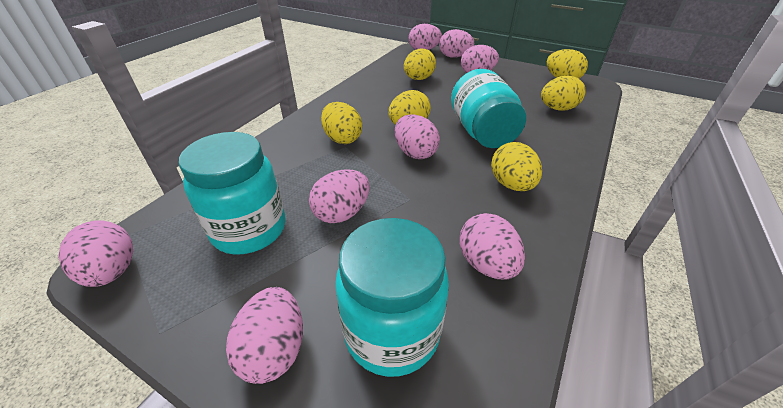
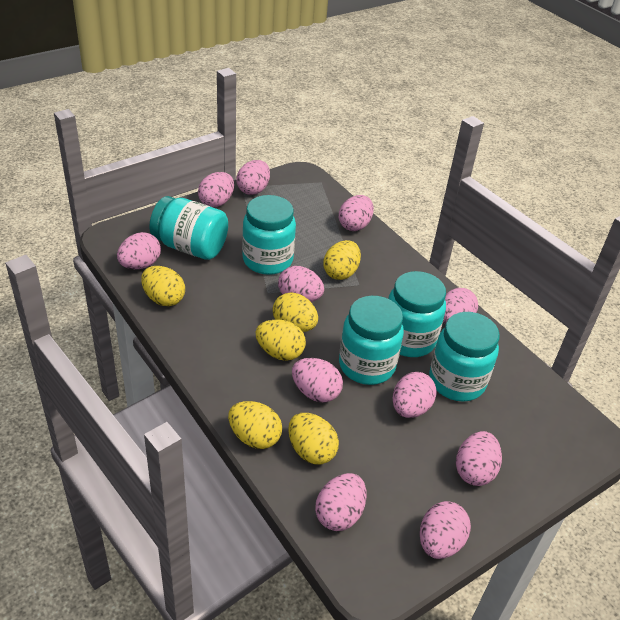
pink egg: 8 -> 11
turquoise jar: 3 -> 5

